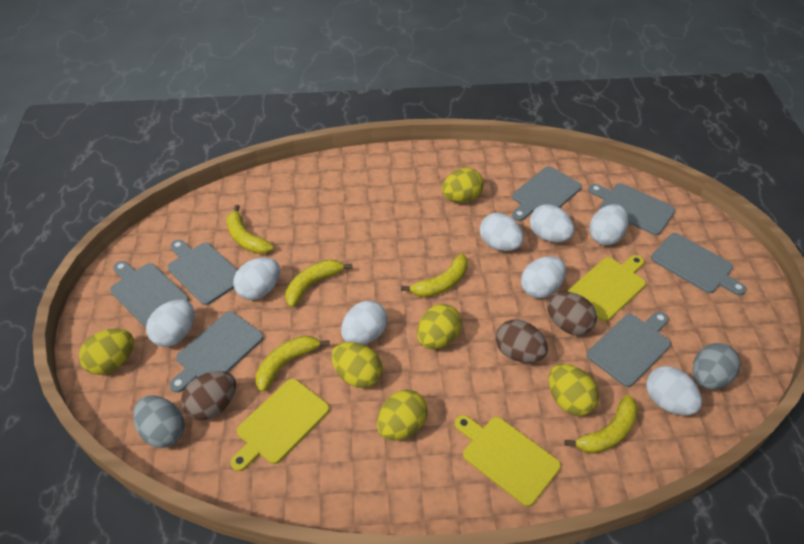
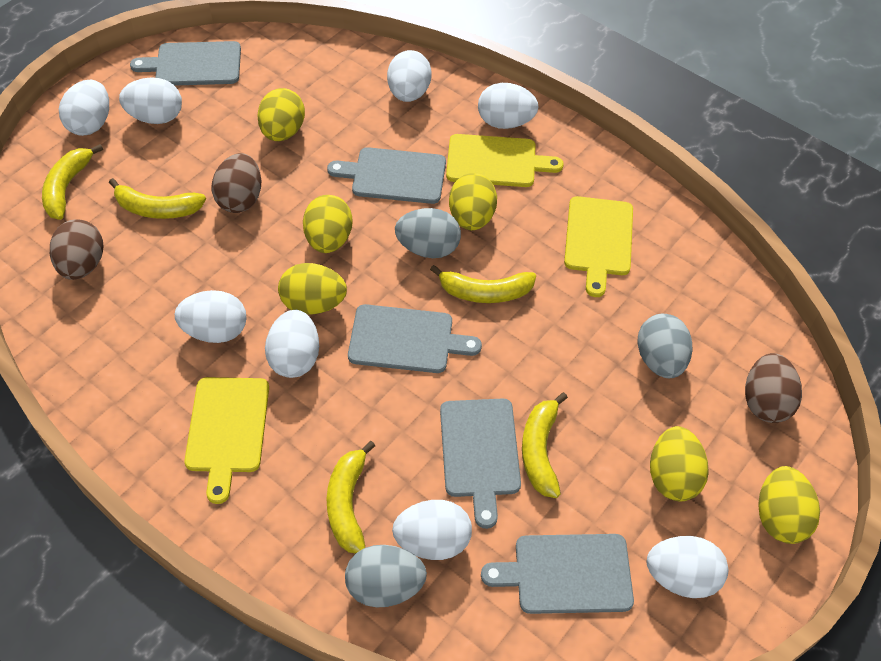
grey cutting board: 7 -> 5
grey egg: 2 -> 3

